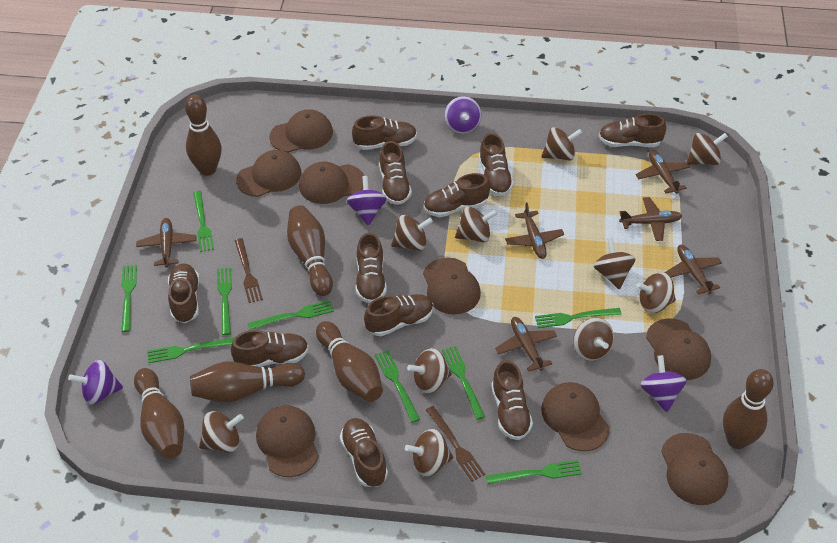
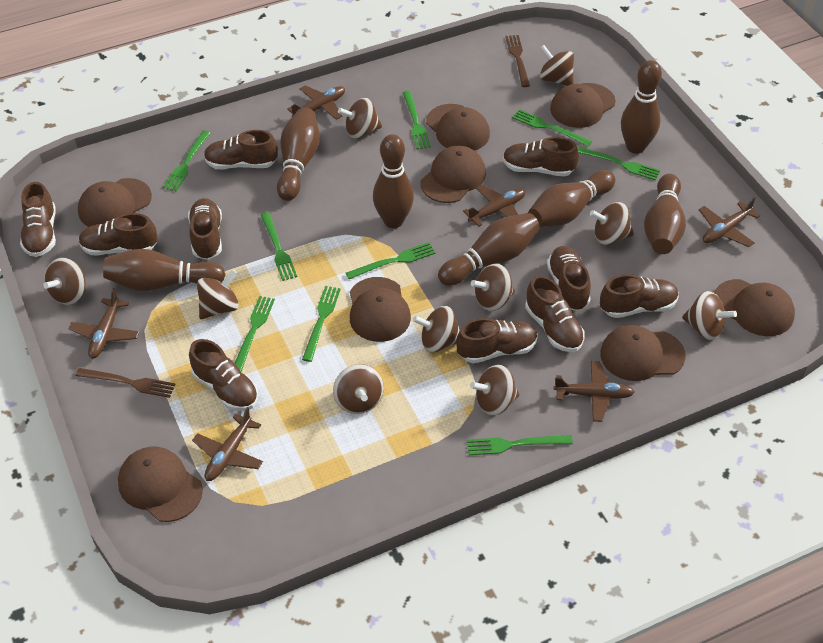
brown bowling pin: 6 -> 7
brown shoe: 11 -> 10
purple spinning top: 4 -> 0

